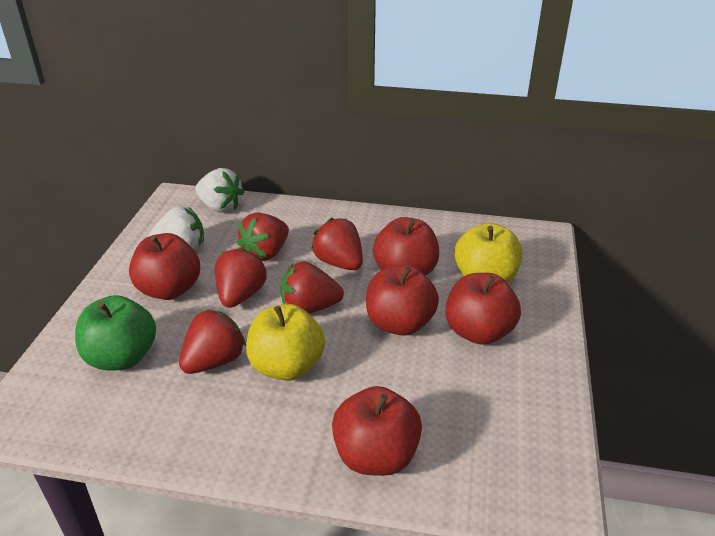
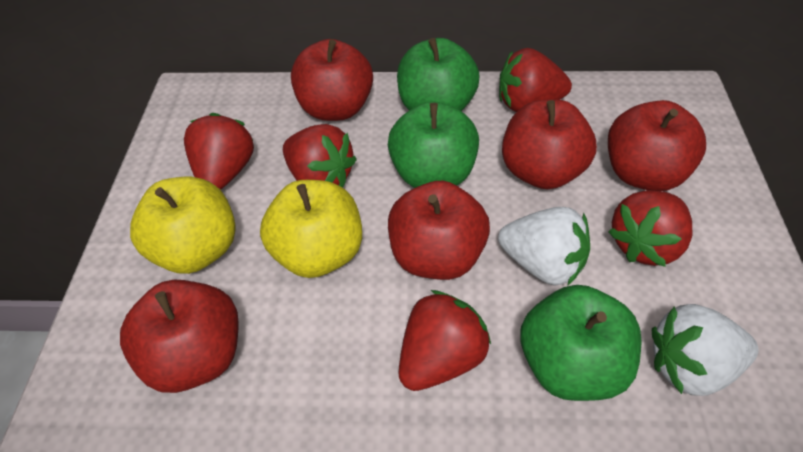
green apple: 1 -> 3

